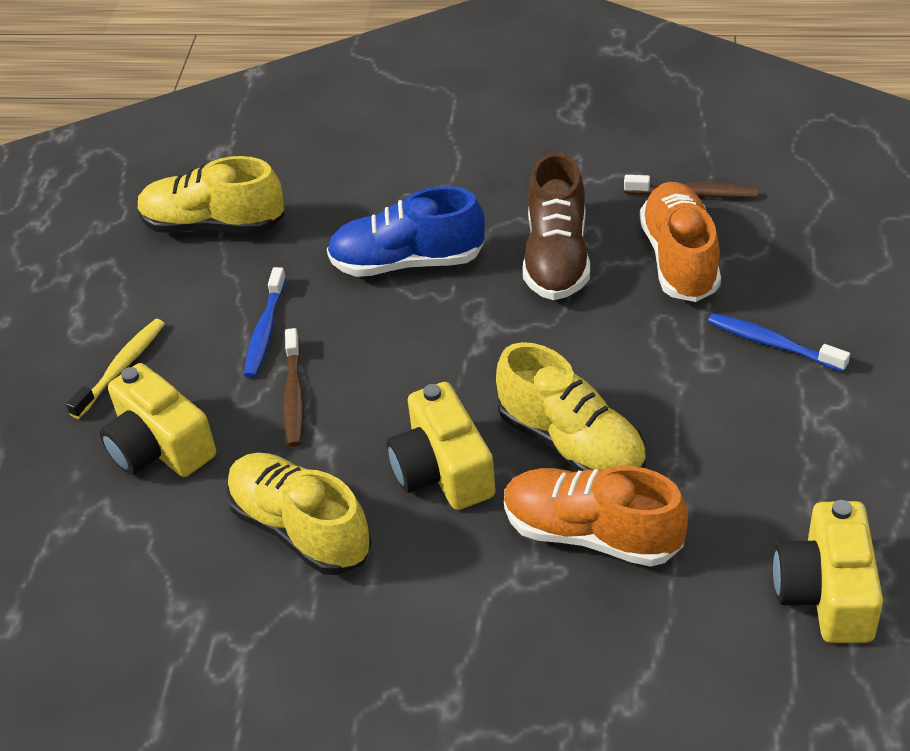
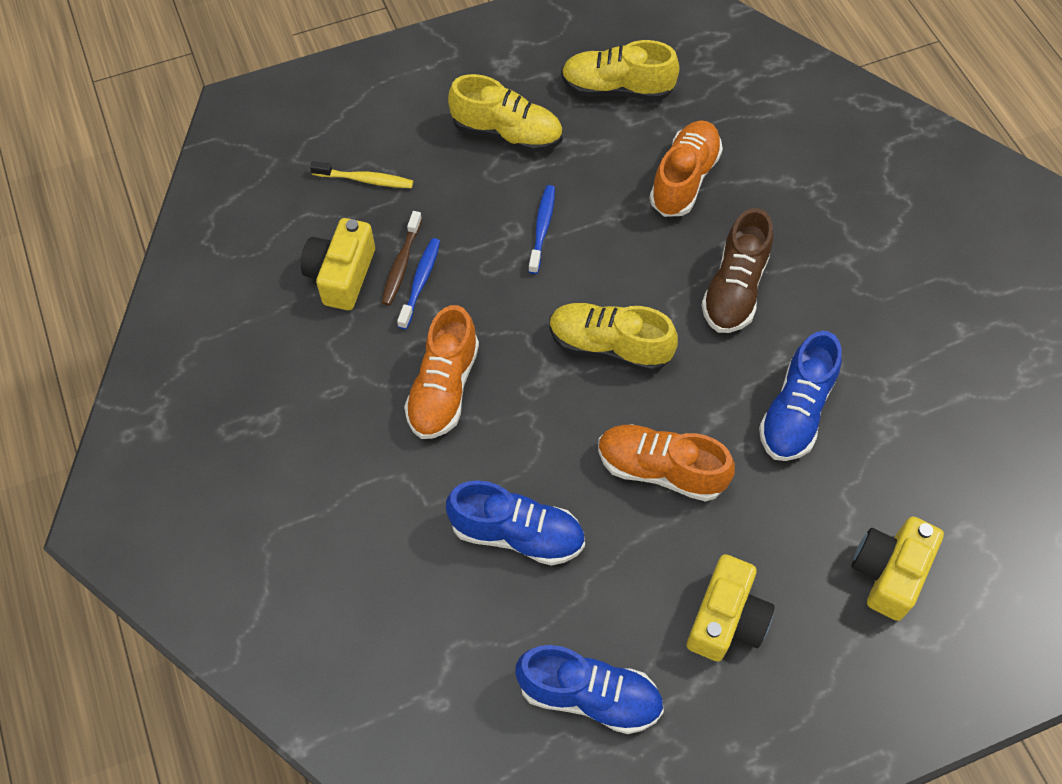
blue shoe: 1 -> 3
brown toothbrush: 2 -> 1
orange shoe: 2 -> 3

